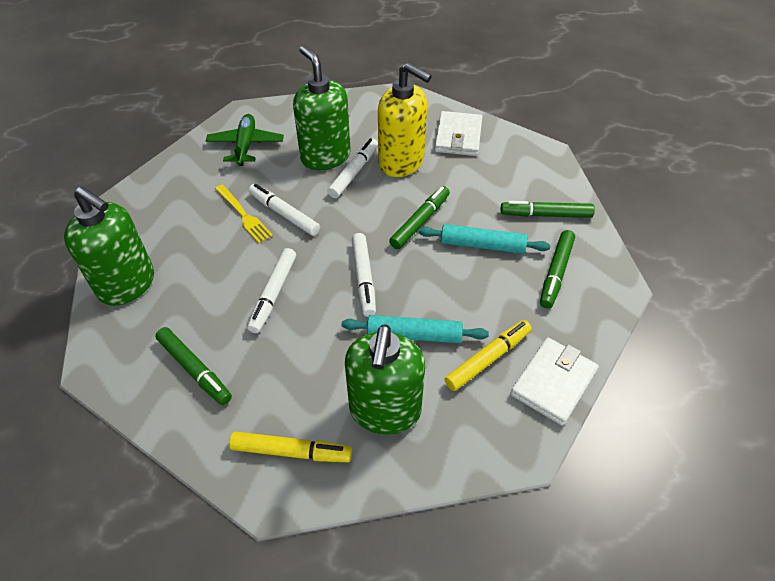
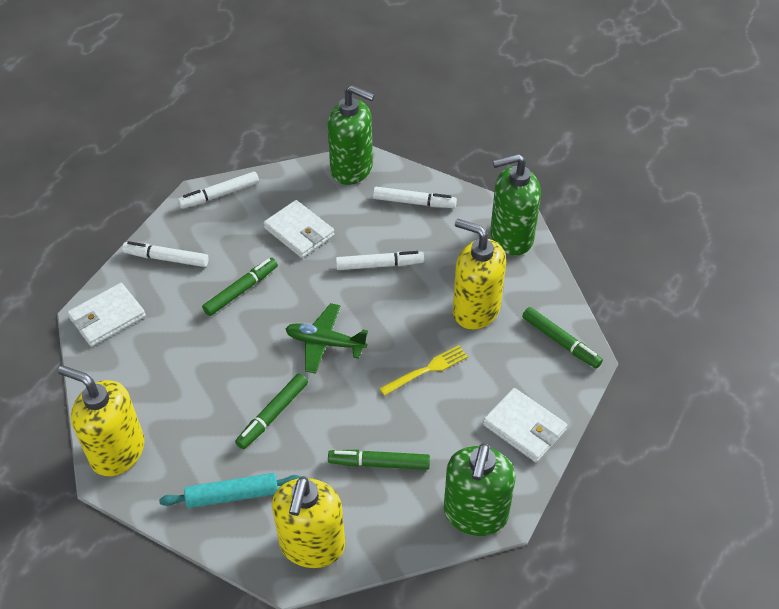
turquoise rolling pin: 2 -> 1
white wallet: 2 -> 3
yellow marker: 2 -> 0
yellow soap dispenser: 1 -> 3

